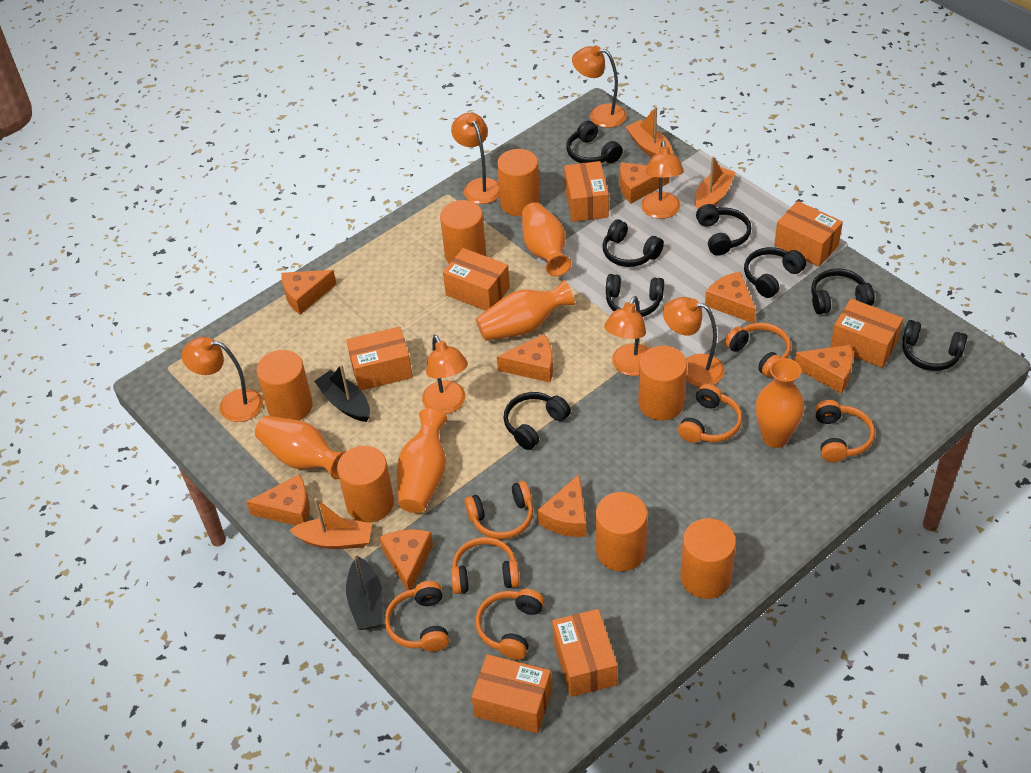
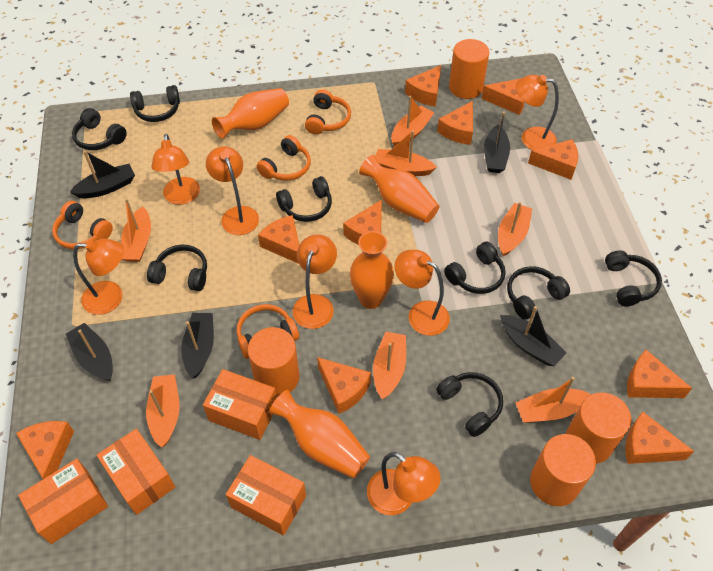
black boat: 2 -> 5
orange boat: 3 -> 7
orange box: 7 -> 4
orange cheese: 8 -> 10
orange cylinder: 7 -> 4
orange headphones: 7 -> 4
orange vase: 5 -> 4

